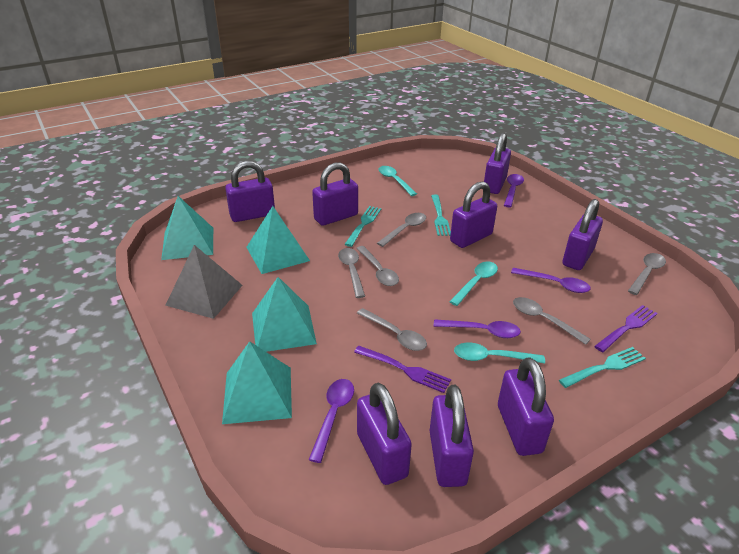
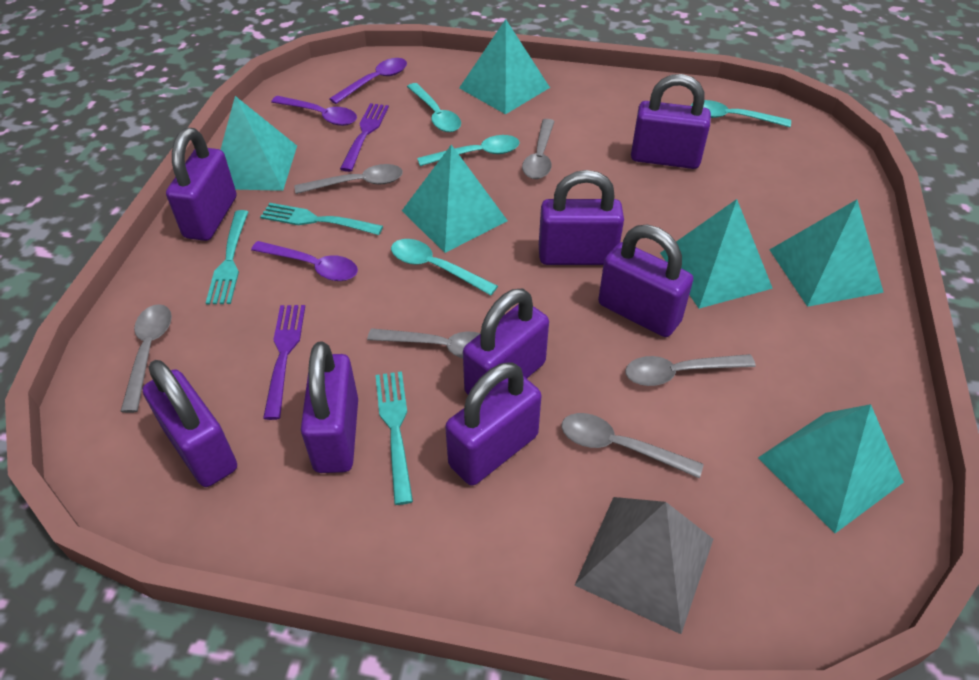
purple spoon: 4 -> 3
turquoise pyramid: 4 -> 6
turquoise spoon: 3 -> 4

